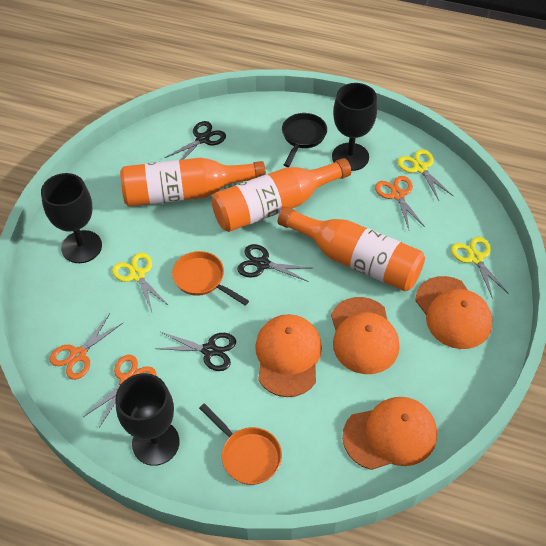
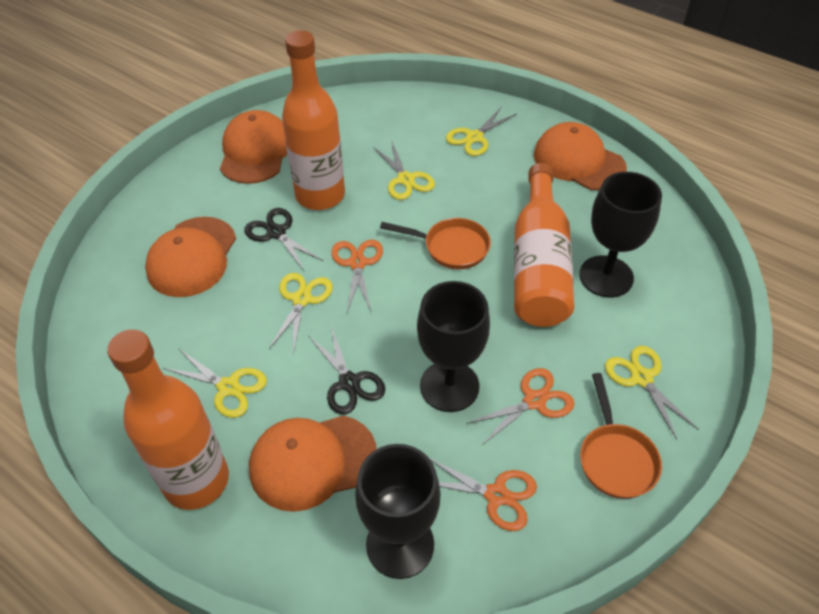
black pan: 1 -> 0
black scissors: 3 -> 2
yellow scissors: 3 -> 5

